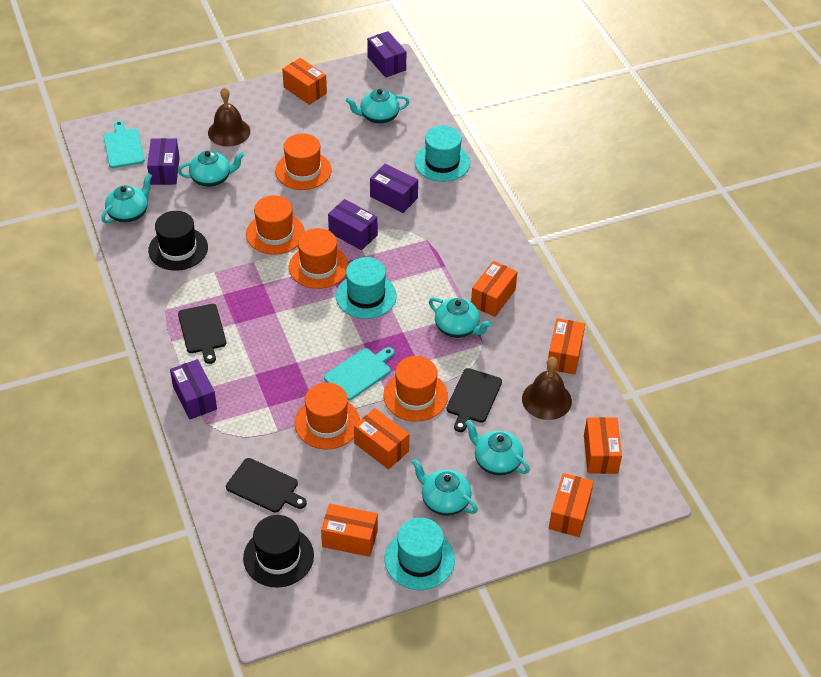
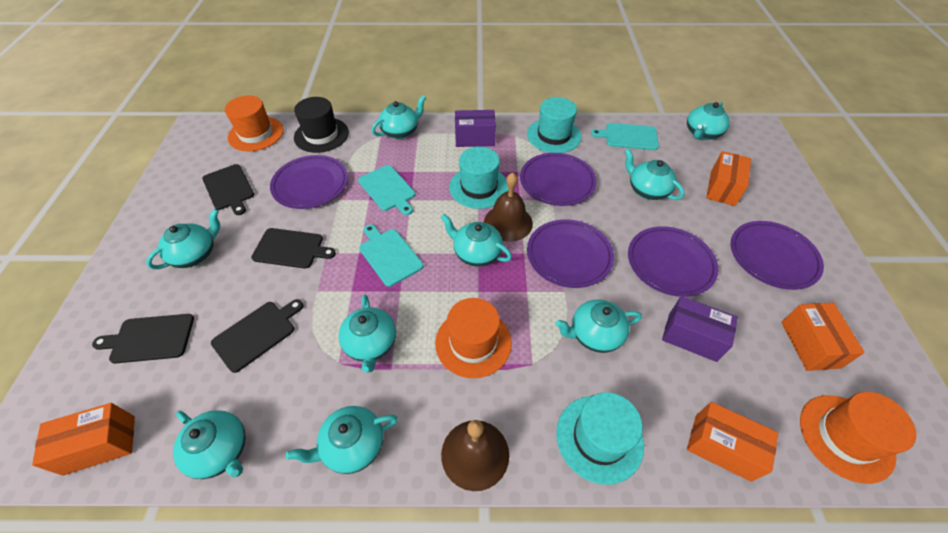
black cutting board: 3 -> 4
black hat: 2 -> 1
orange box: 7 -> 4
orange hat: 5 -> 3
purple box: 5 -> 2
purple plate: 0 -> 5
turquoise cutting board: 2 -> 3
turquoise teapot: 6 -> 9

